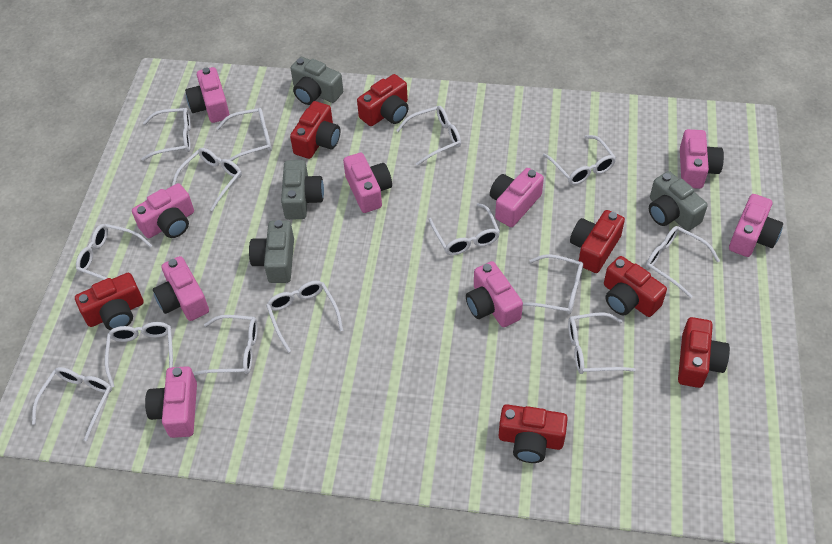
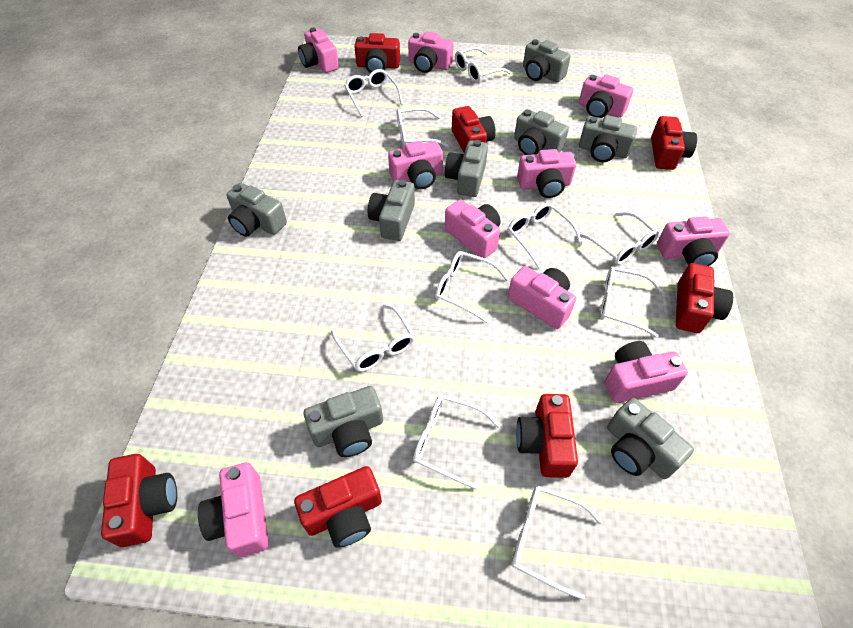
grey camera: 4 -> 8
pink camera: 9 -> 10
white glasses: 14 -> 10

